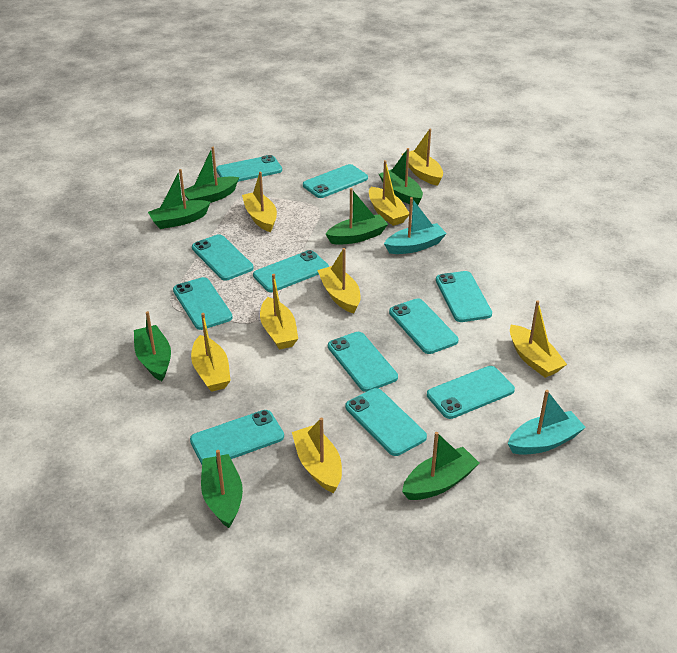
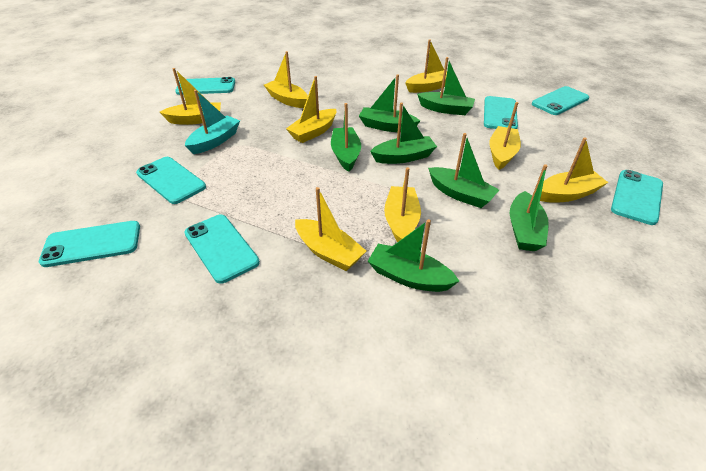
turquoise boat: 2 -> 1
turquoise phone: 11 -> 7

